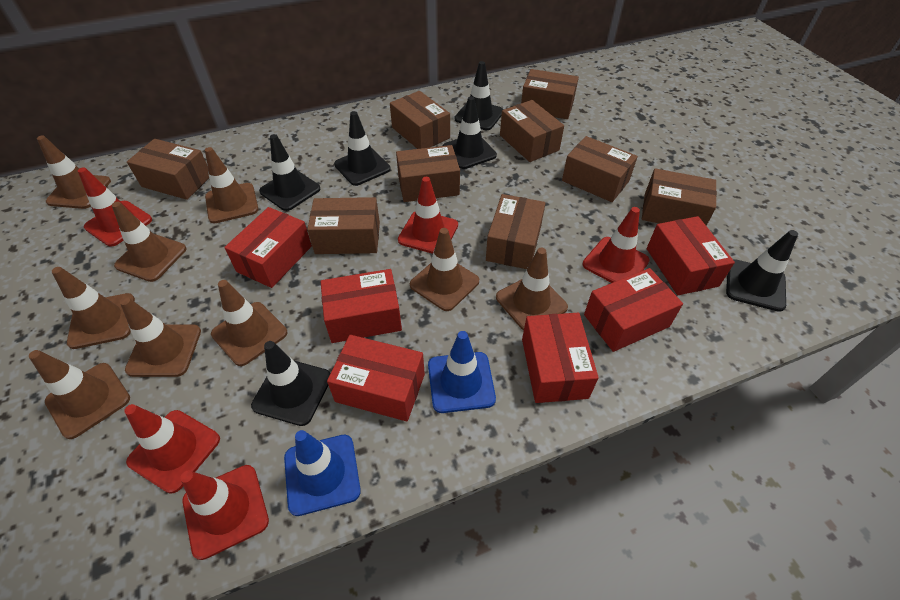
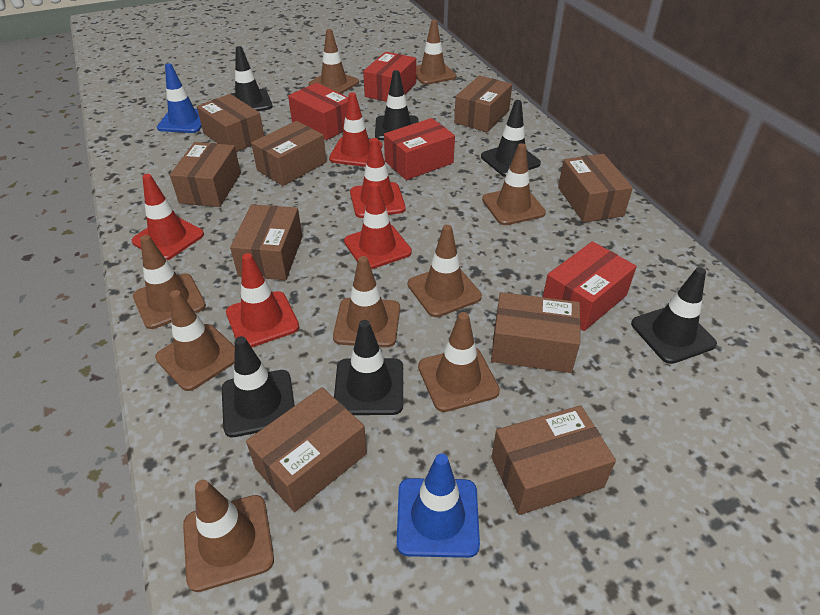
red box: 6 -> 4

